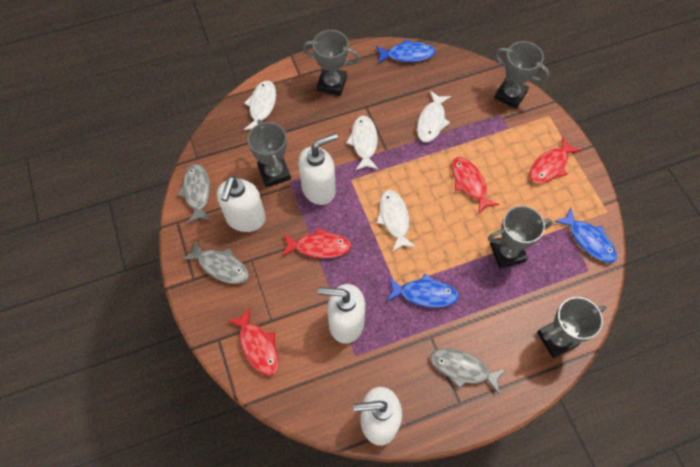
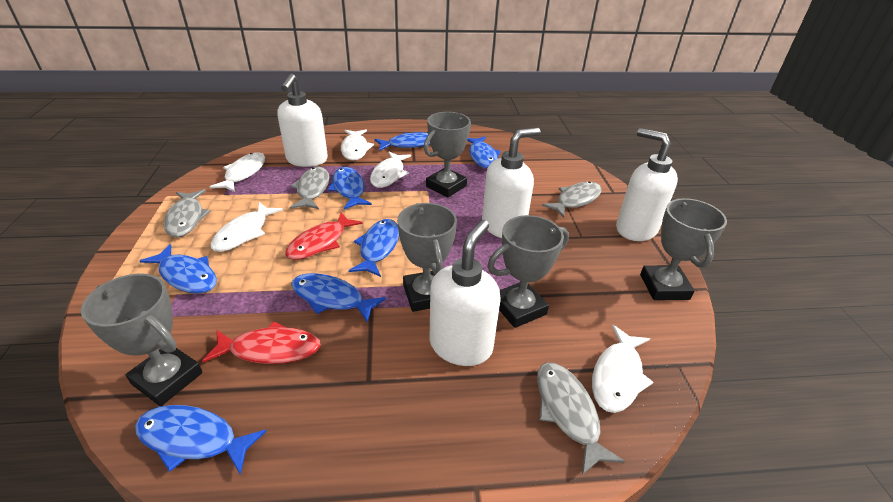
blue fish: 3 -> 7
grey fish: 3 -> 4
red fish: 4 -> 2
white fish: 4 -> 5

